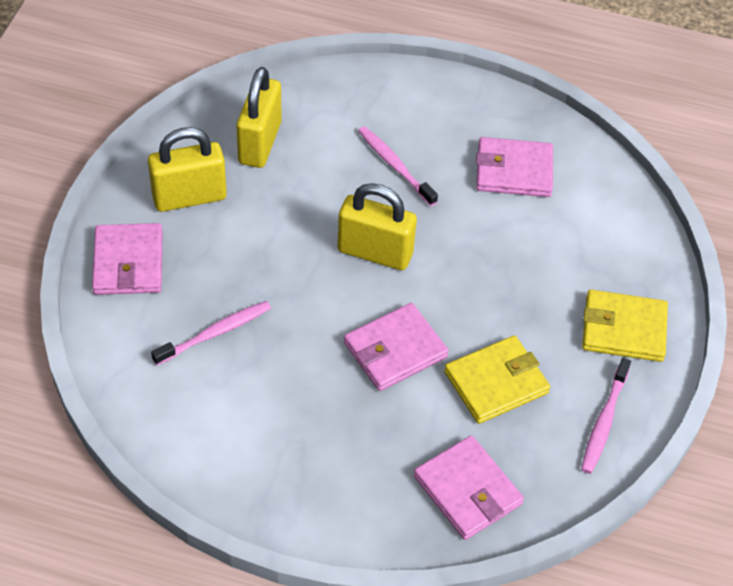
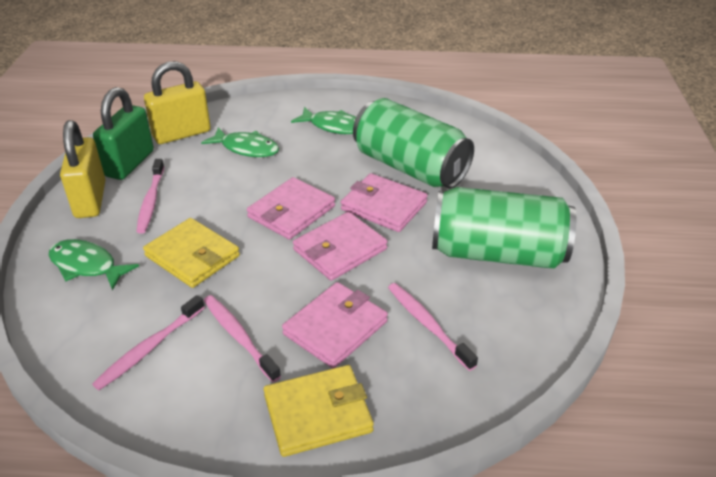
green can: 0 -> 2
green fish: 0 -> 3
green padlock: 0 -> 1
pink toothbrush: 3 -> 4
yellow padlock: 3 -> 2

